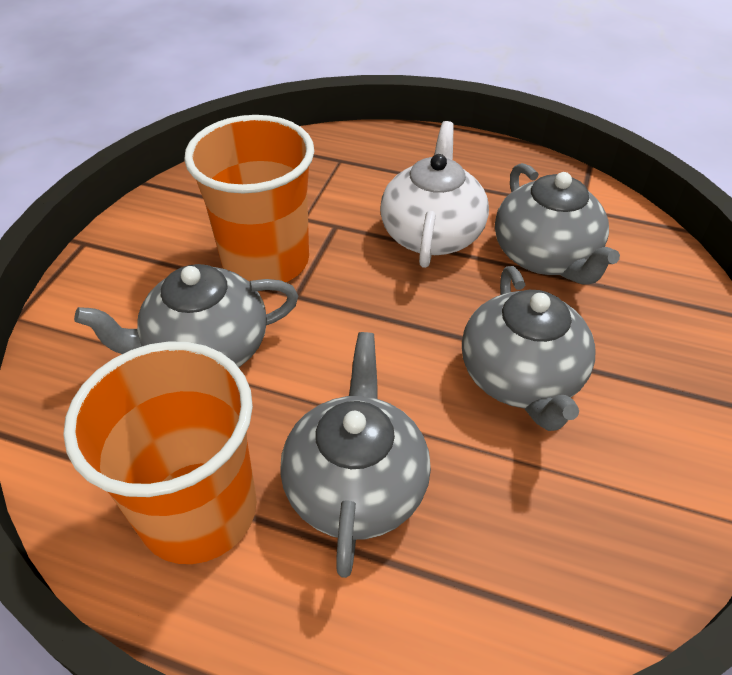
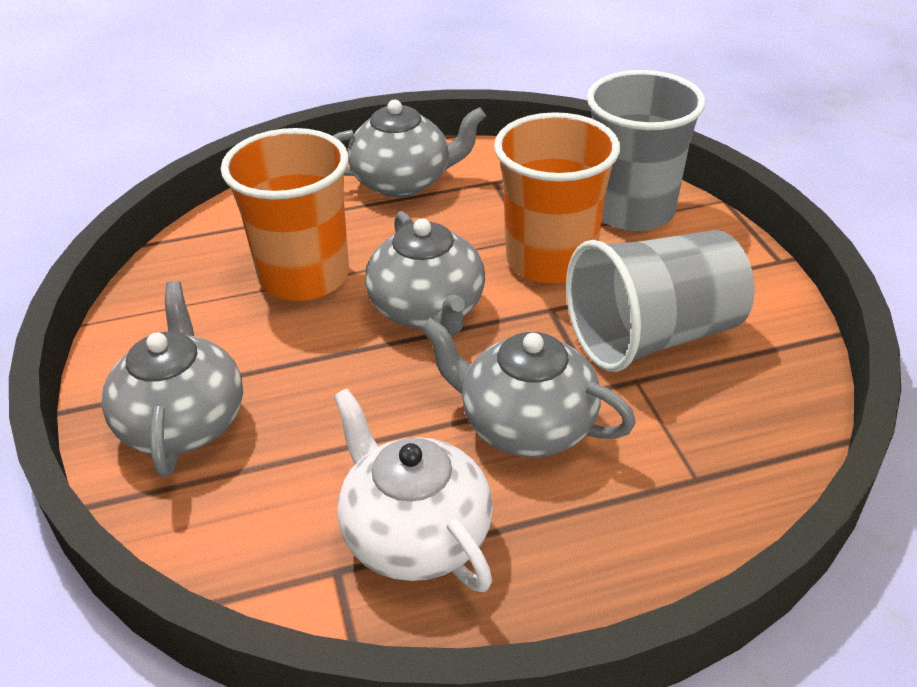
grey cup: 0 -> 2

